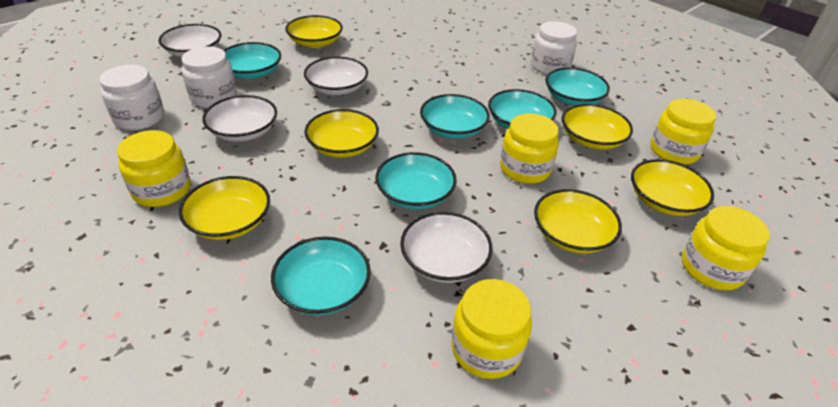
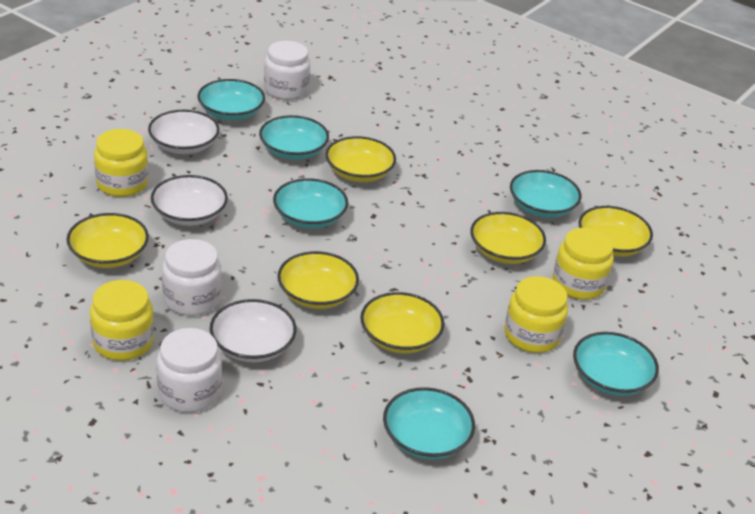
white bowl: 4 -> 3
yellow jar: 5 -> 4

